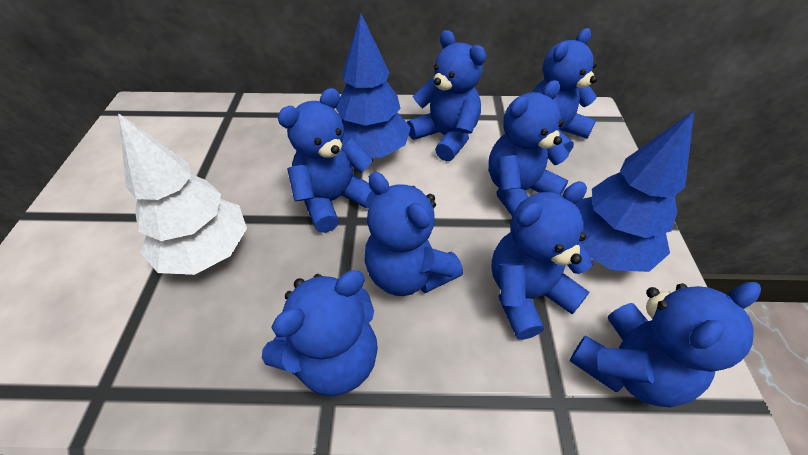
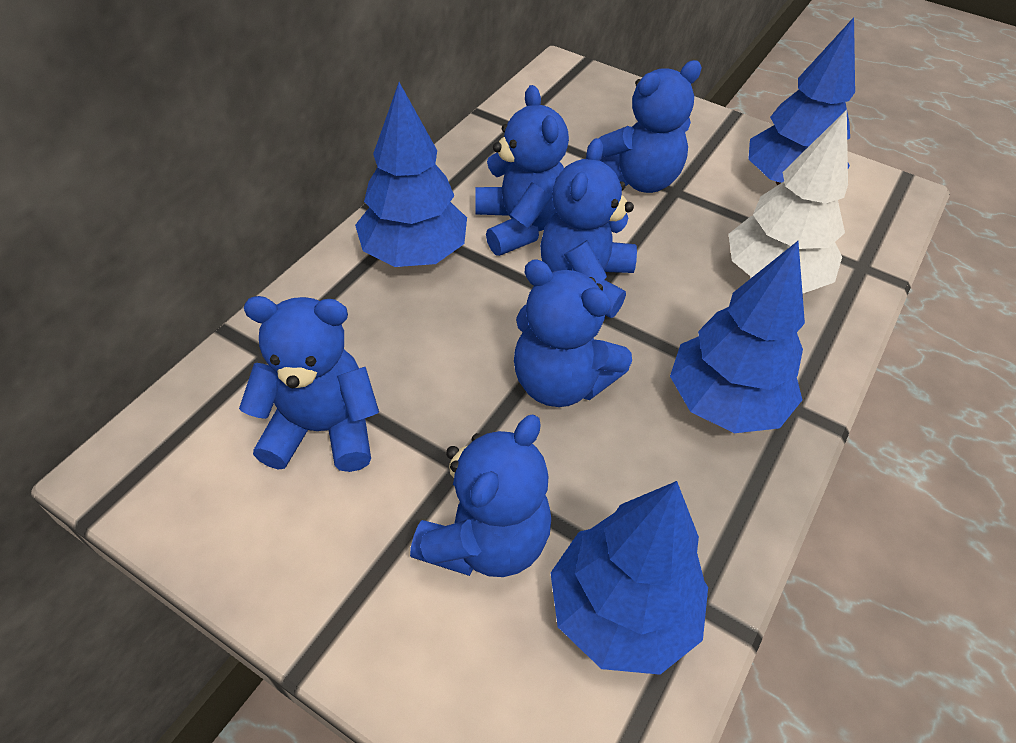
blue teddy bear: 8 -> 6
blue tree: 2 -> 4

